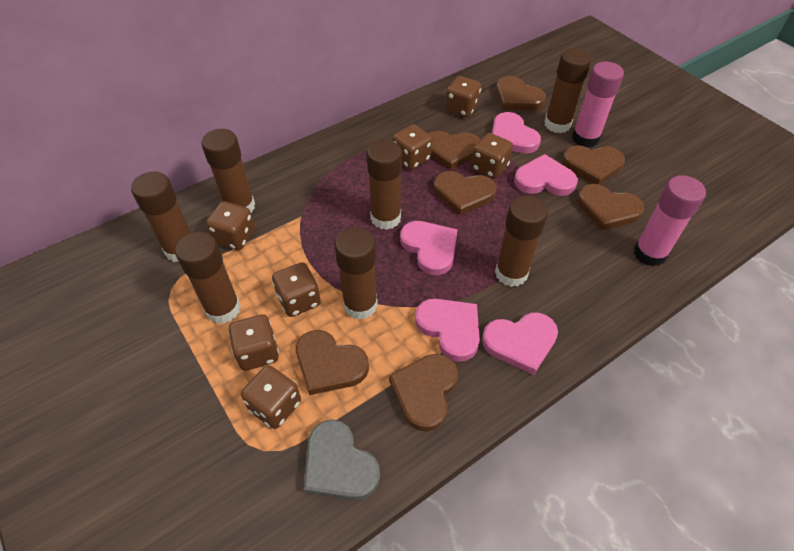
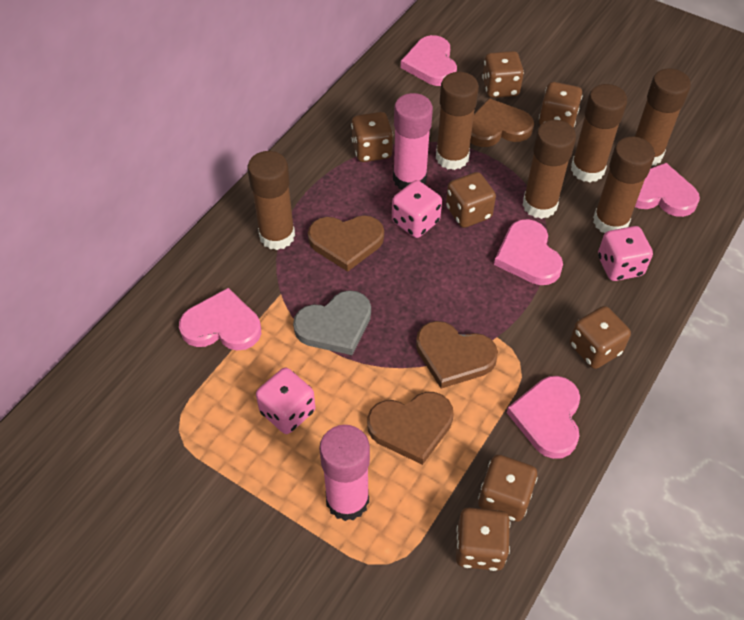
brown glue stick: 7 -> 6
brown heart: 7 -> 4
pink dice: 0 -> 3

